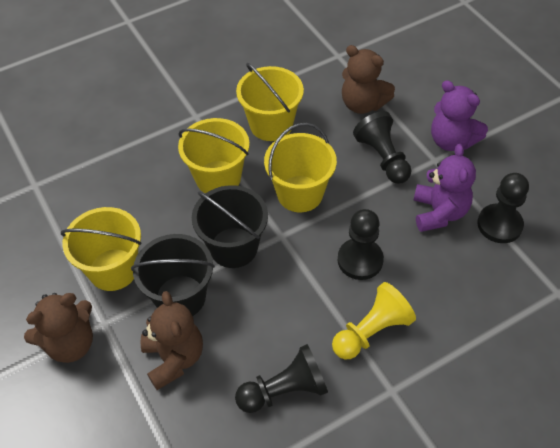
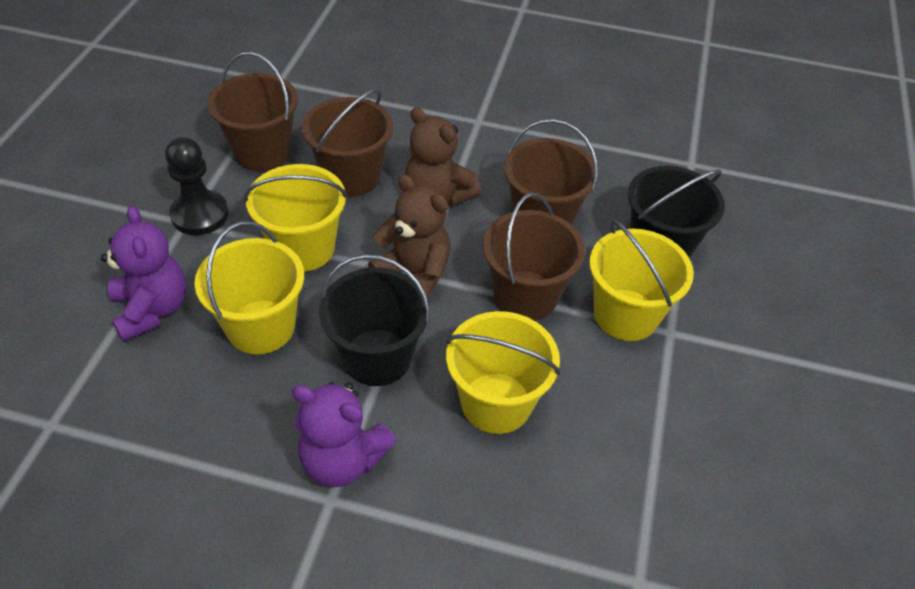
black pawn: 4 -> 1
brown bucket: 0 -> 4
brown teddy bear: 3 -> 2
yellow pawn: 1 -> 0

